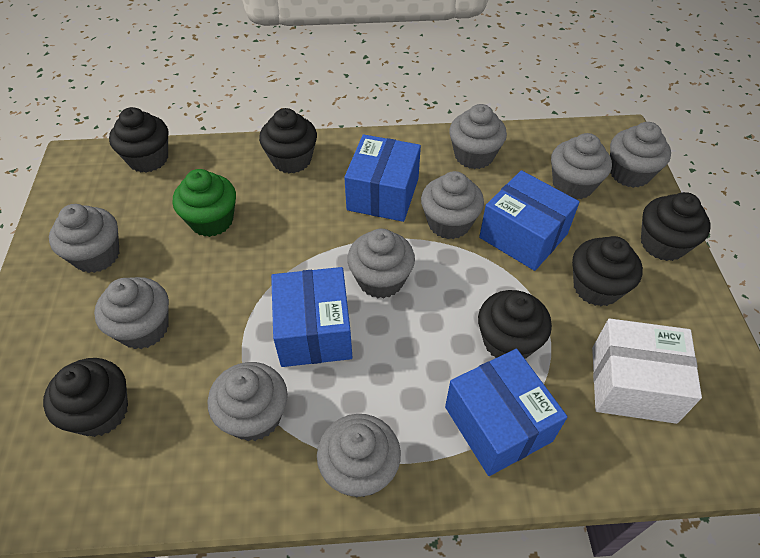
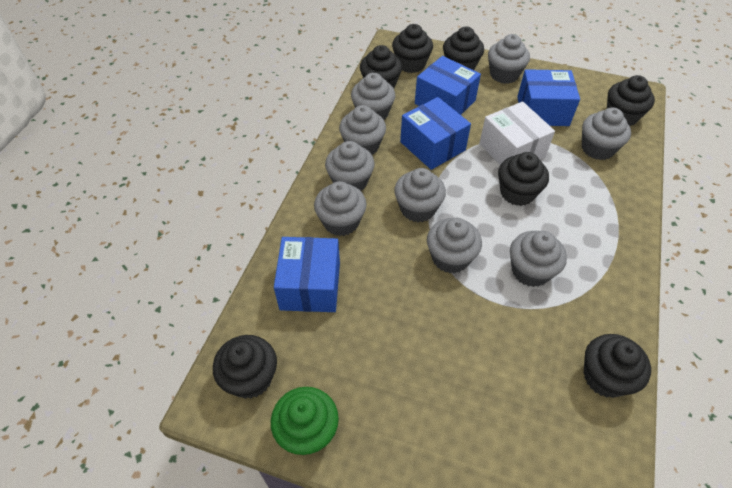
black cupcake: 6 -> 7

